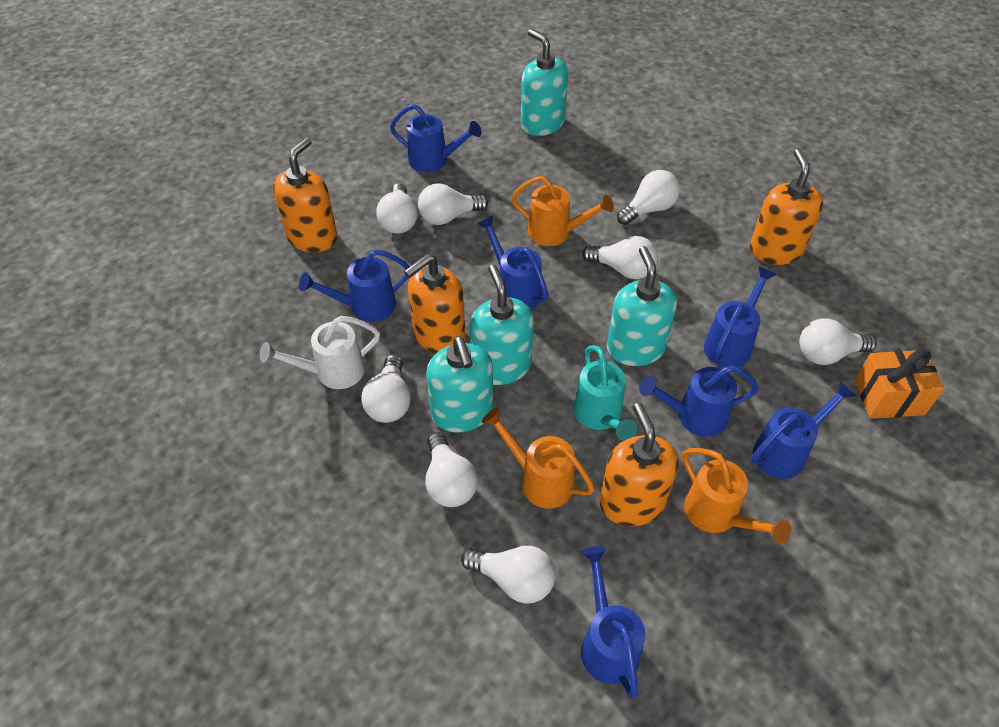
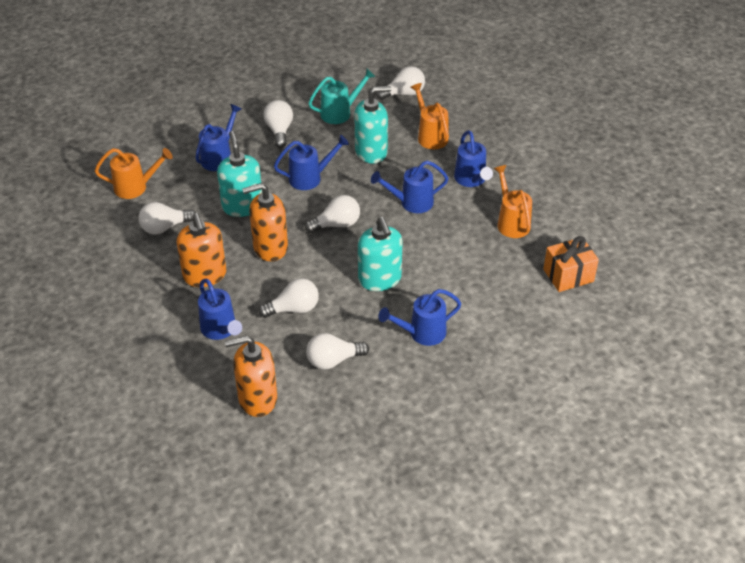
blue watering can: 7 -> 6
orange soap dispenser: 4 -> 3
turquoise soap dispenser: 4 -> 3
white light bulb: 8 -> 6
white watering can: 1 -> 0

